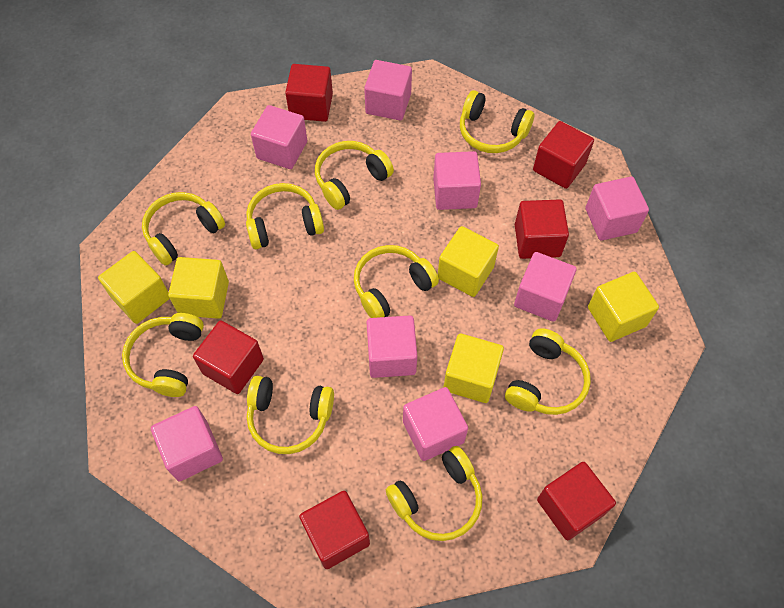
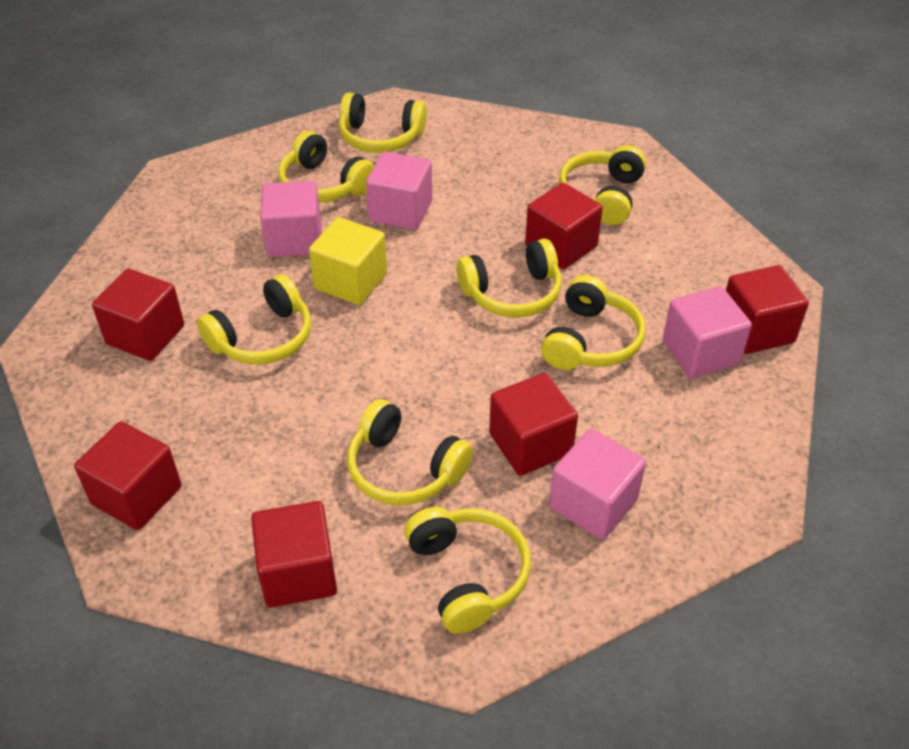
pink cube: 8 -> 4
yellow cube: 5 -> 1
yellow headphones: 9 -> 8

